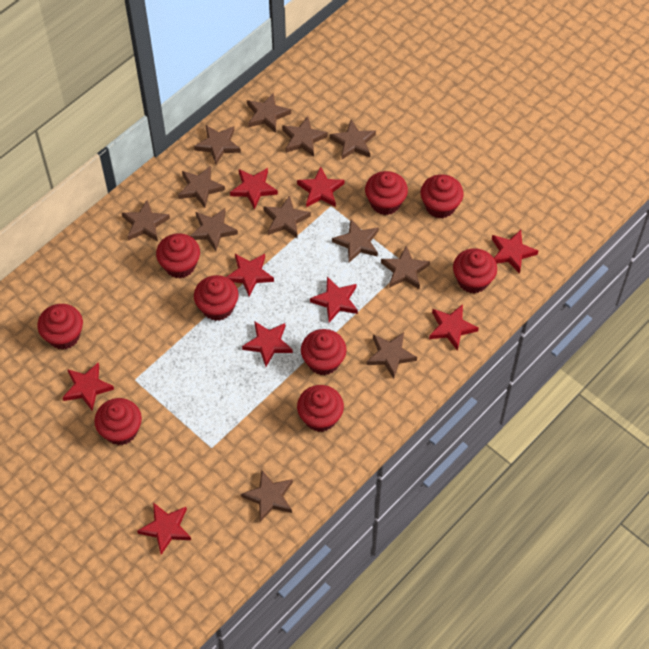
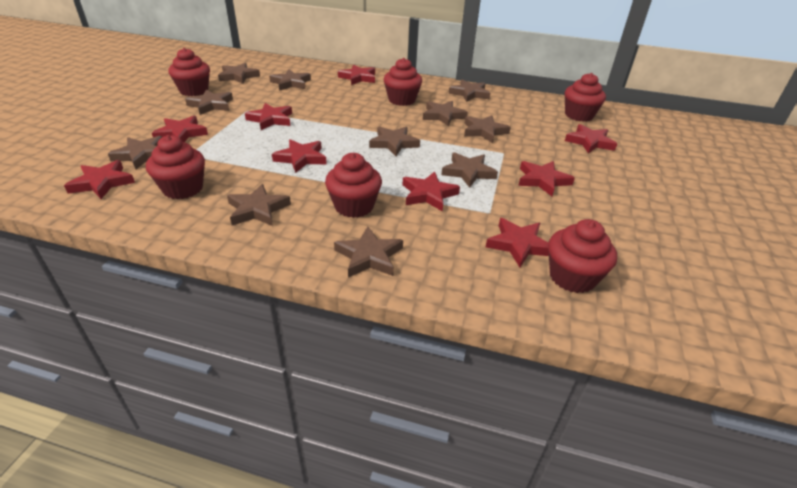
brown star: 12 -> 11
red cupcake: 9 -> 6

